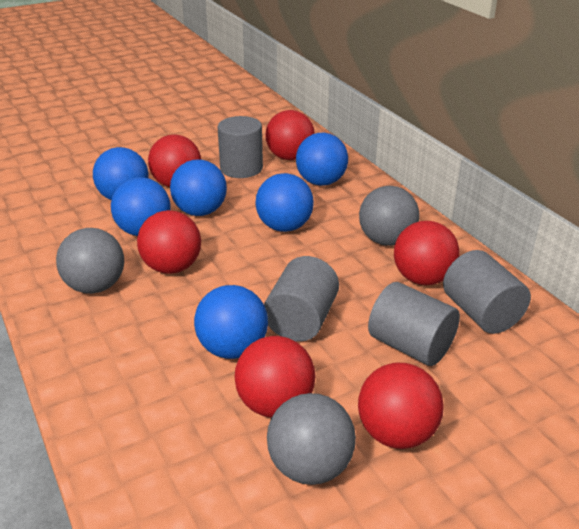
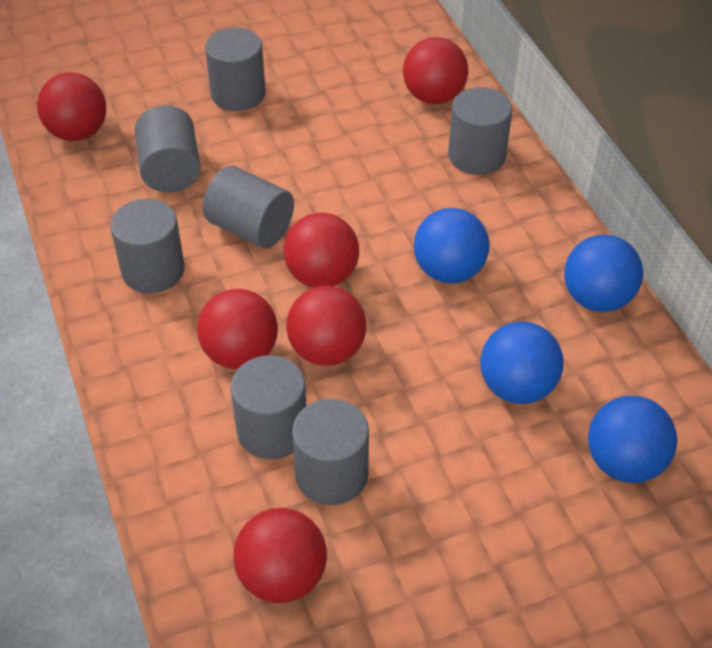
blue ball: 6 -> 4
grey ball: 3 -> 0
grey cylinder: 4 -> 7

